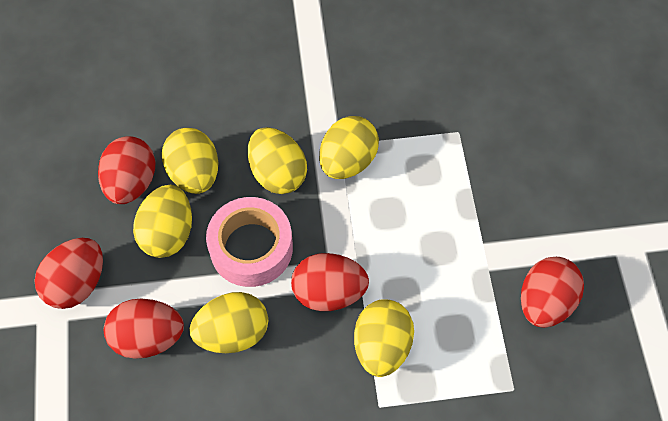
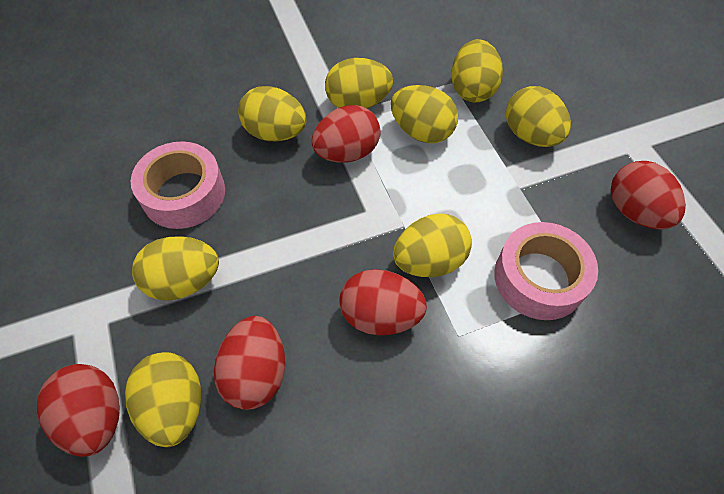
pink tape: 1 -> 2
yellow egg: 6 -> 8

